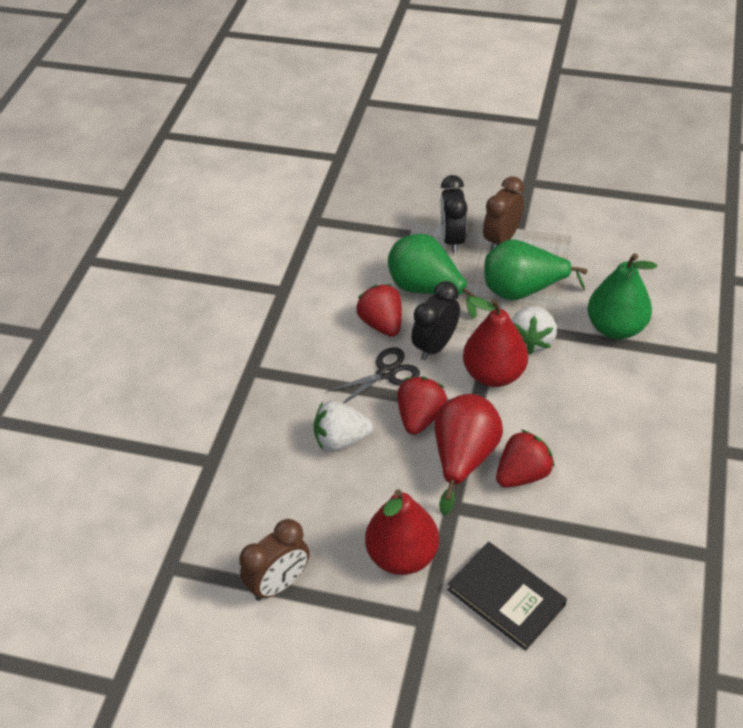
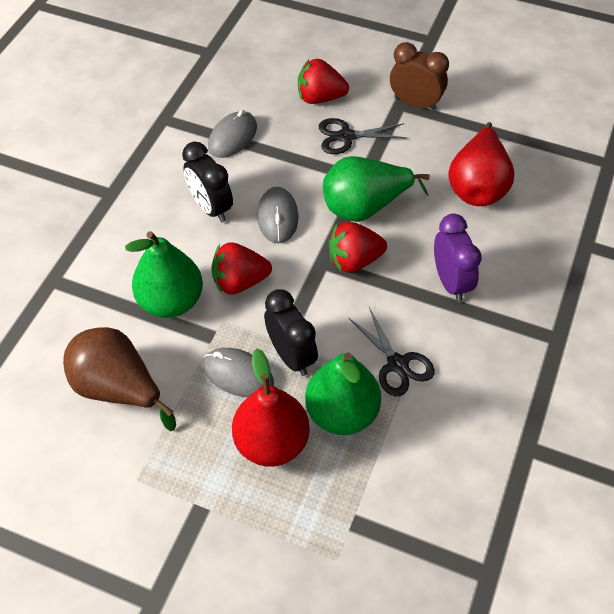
black book: 1 -> 0
black scissors: 1 -> 2
brown clock: 2 -> 1
brown pear: 0 -> 1
grey mouse: 0 -> 3
purple clock: 0 -> 1
red pear: 3 -> 2
white strawberry: 2 -> 0

